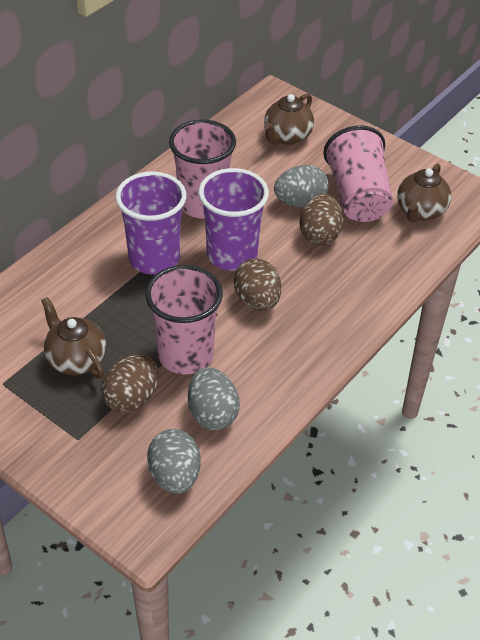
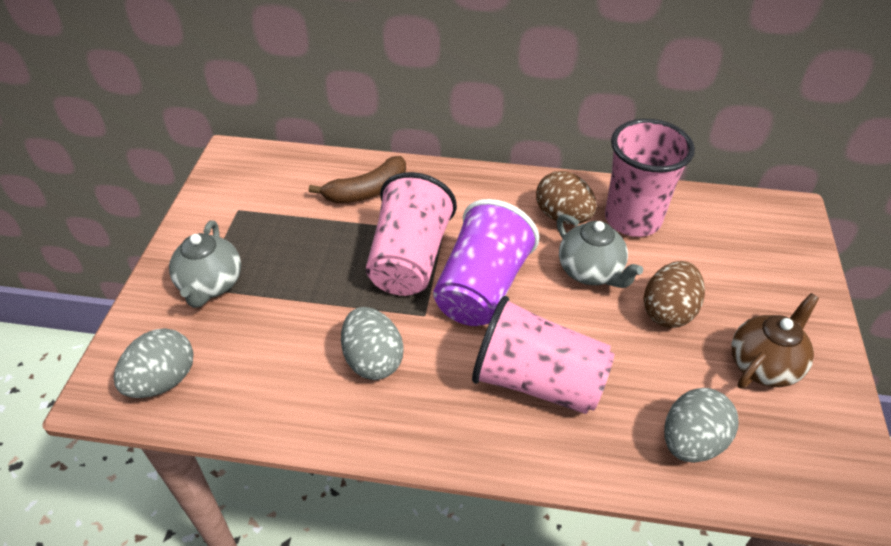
brown banana: 0 -> 1
brown egg: 3 -> 2
brown teapot: 3 -> 1
grey teapot: 0 -> 2
purple cup: 2 -> 1

